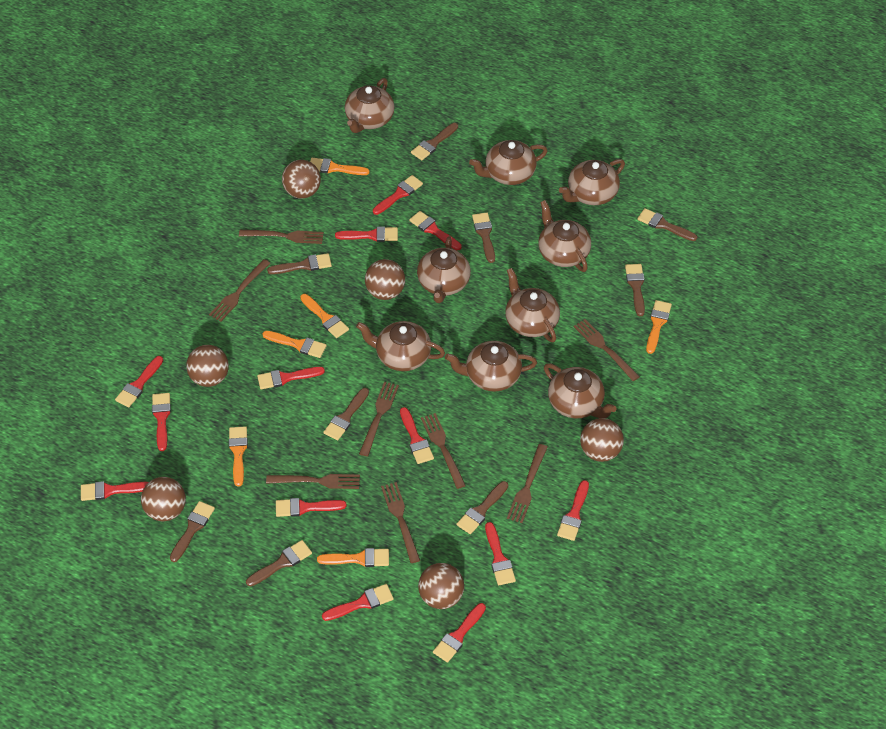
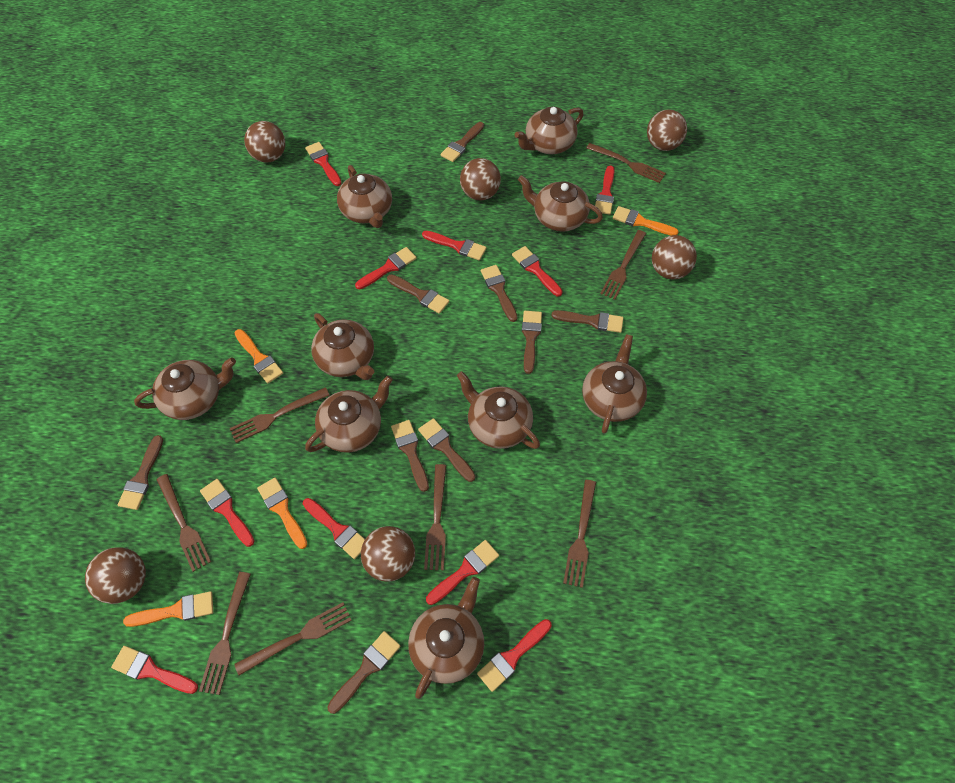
orange brush: 6 -> 4
red brush: 13 -> 10

